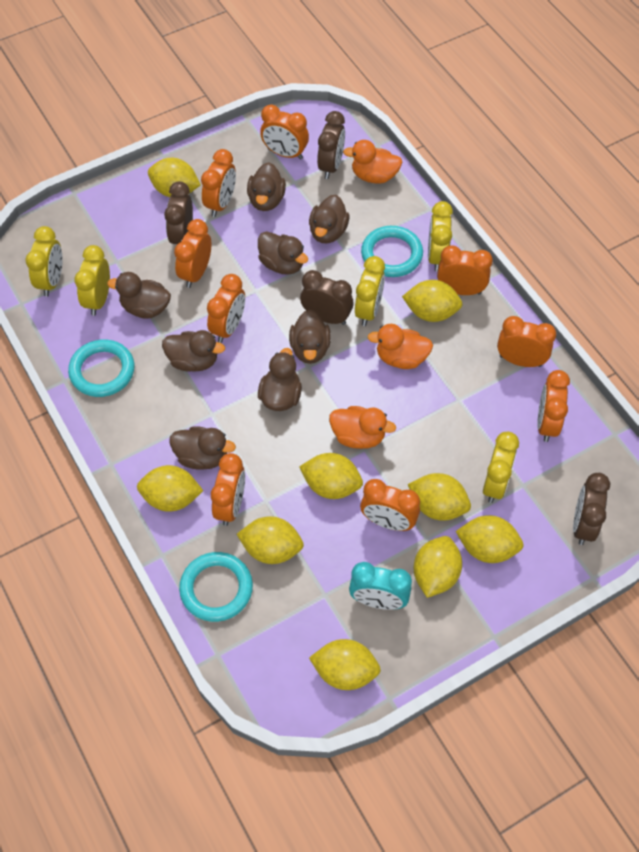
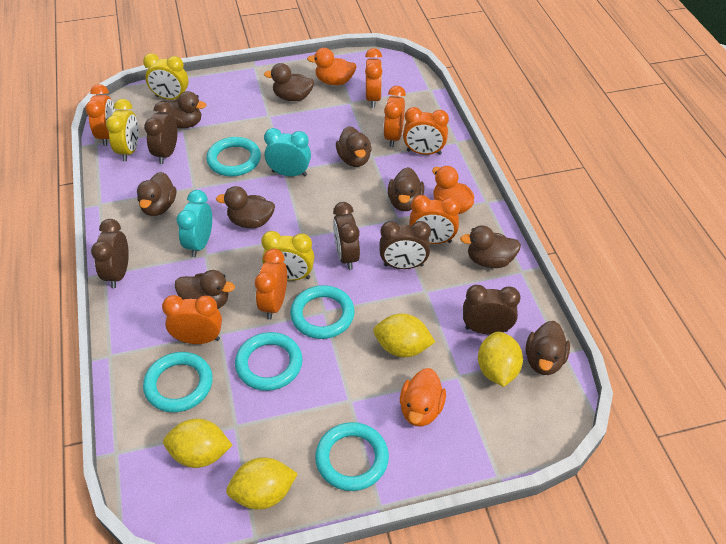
brown clock: 4 -> 5
brown duck: 8 -> 9
orange clock: 9 -> 7
turquoise clock: 1 -> 2
turquoise ring: 3 -> 5
yellow clock: 5 -> 3
yellow lemon: 9 -> 4

